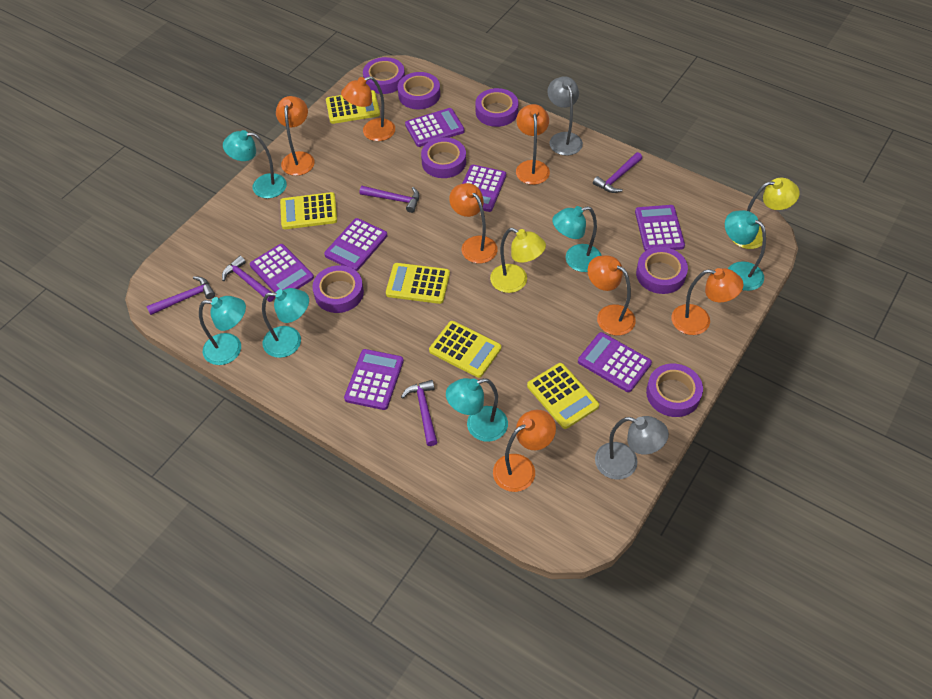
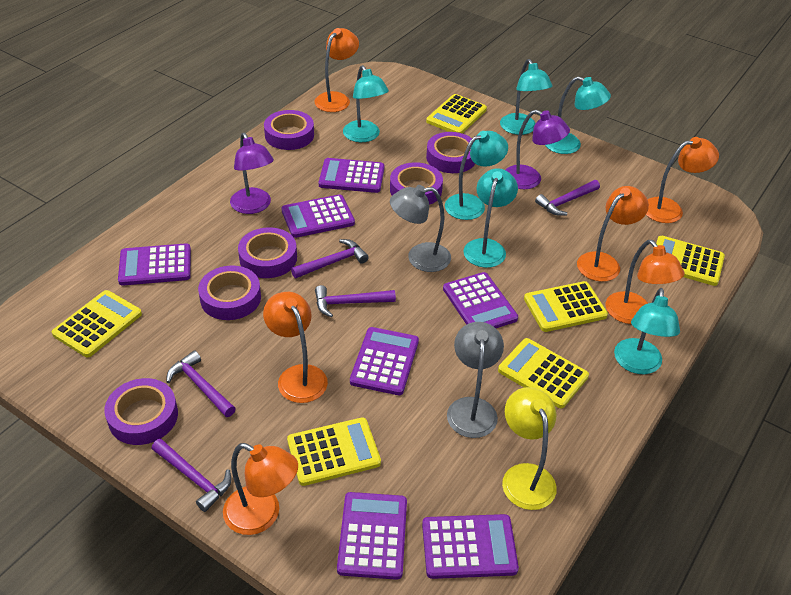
orange lamp: 7 -> 6
purple lamp: 0 -> 2
purple tape: 7 -> 6
yellow calculator: 5 -> 6
yellow lamp: 2 -> 1

